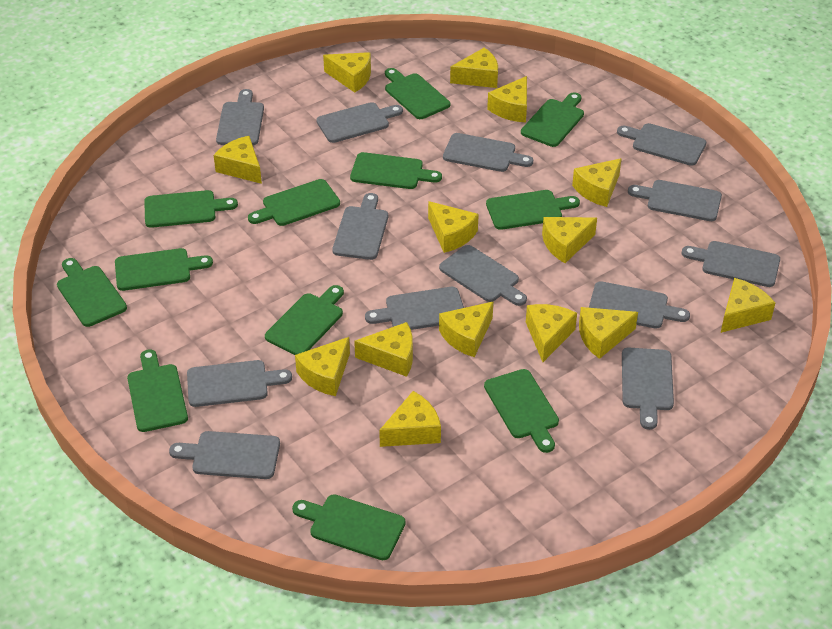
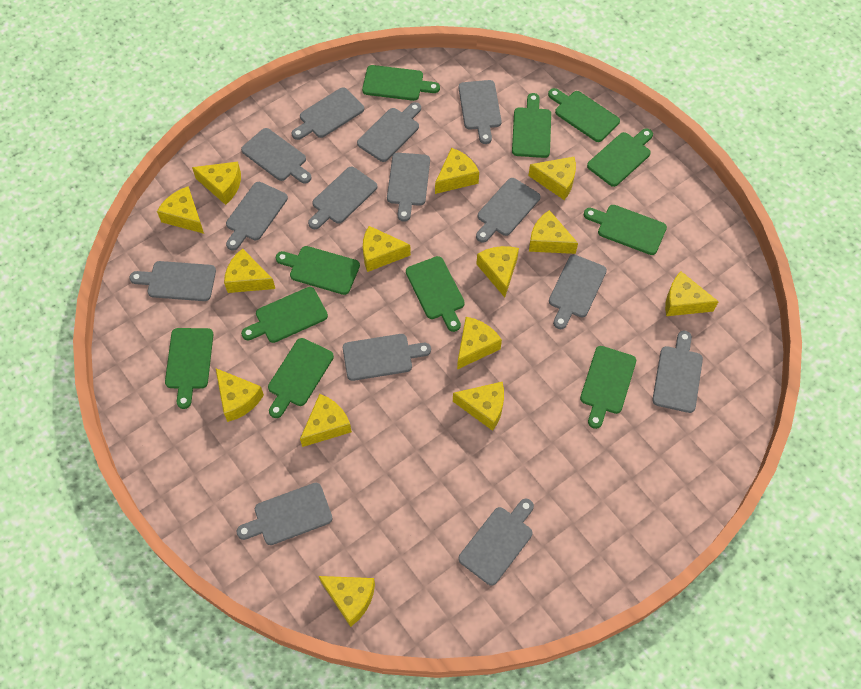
green cutting board: 12 -> 11
grey cutting board: 13 -> 14

